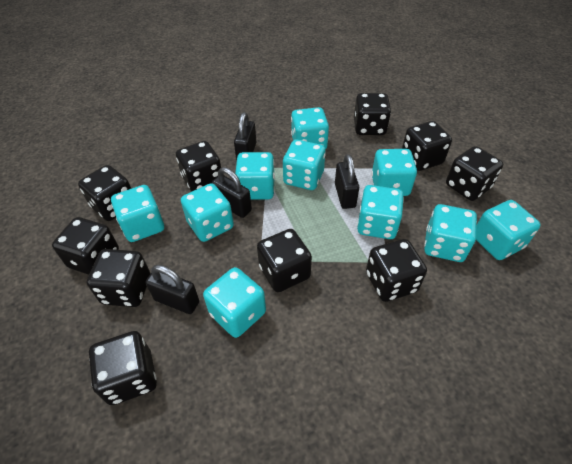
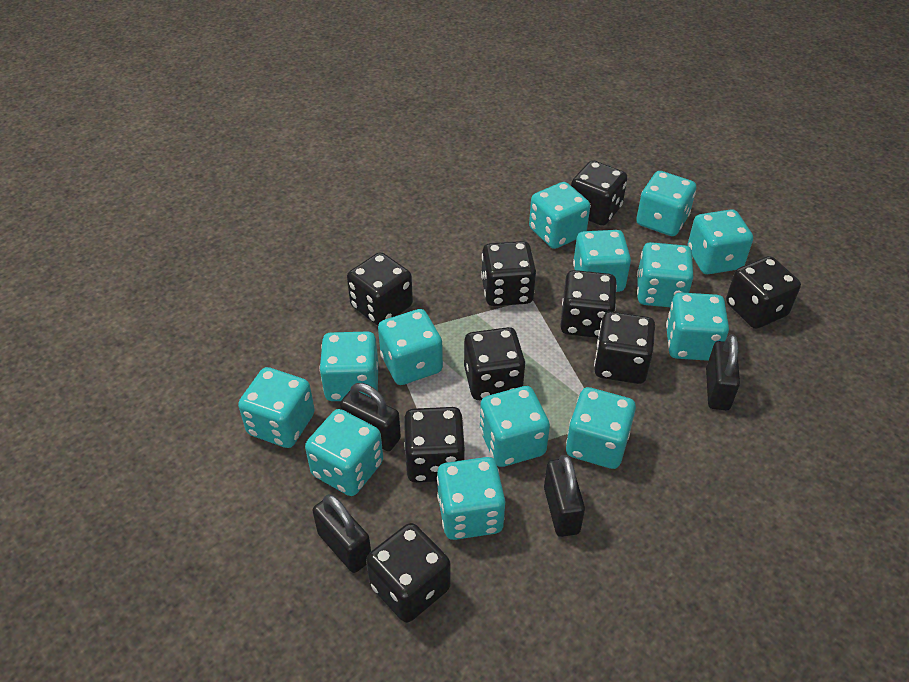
black dice: 10 -> 9
turquoise dice: 10 -> 13

